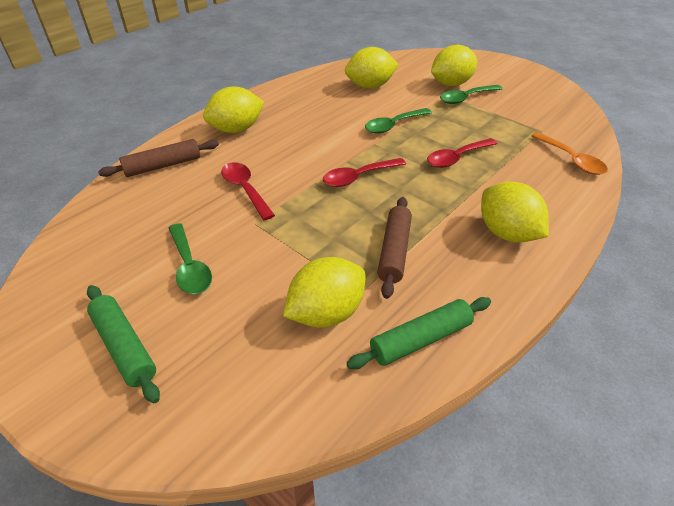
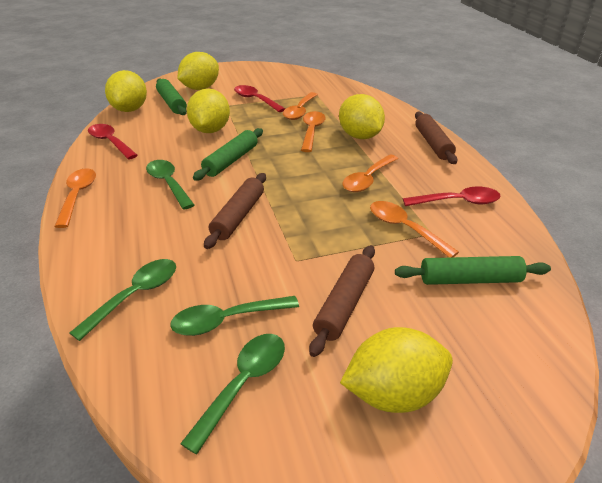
brown rolling pin: 2 -> 3
green rolling pin: 2 -> 3
green spoon: 3 -> 4
orange spoon: 1 -> 5

